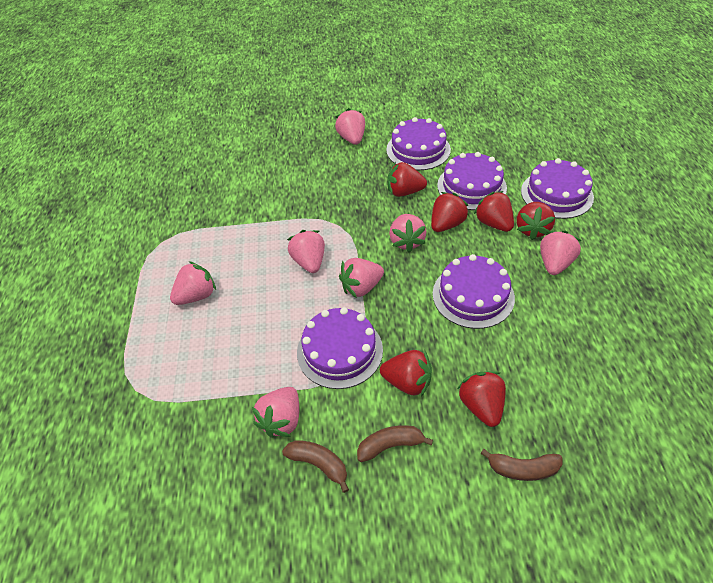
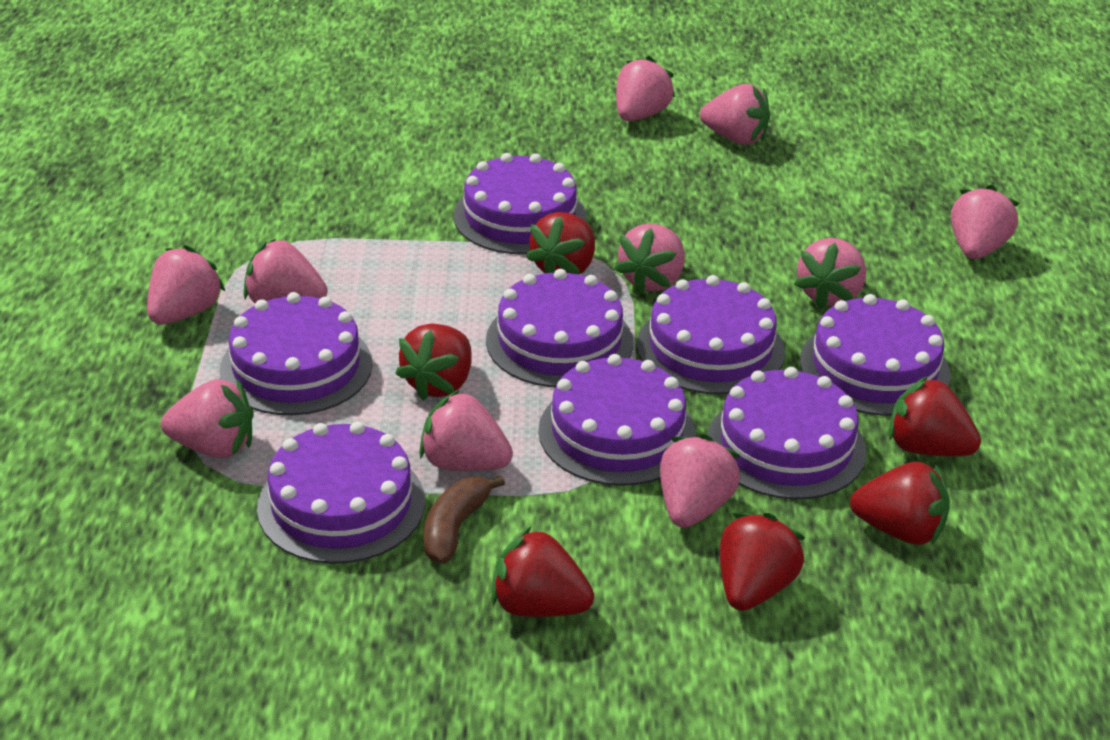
brown banana: 3 -> 1
pink strawberry: 7 -> 10
purple cake: 5 -> 8

